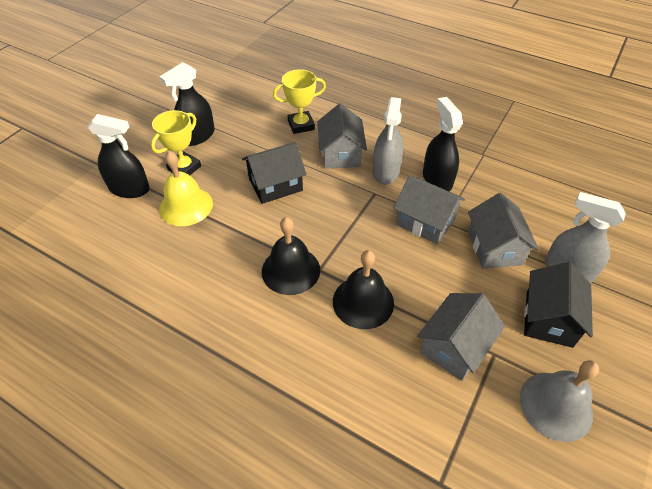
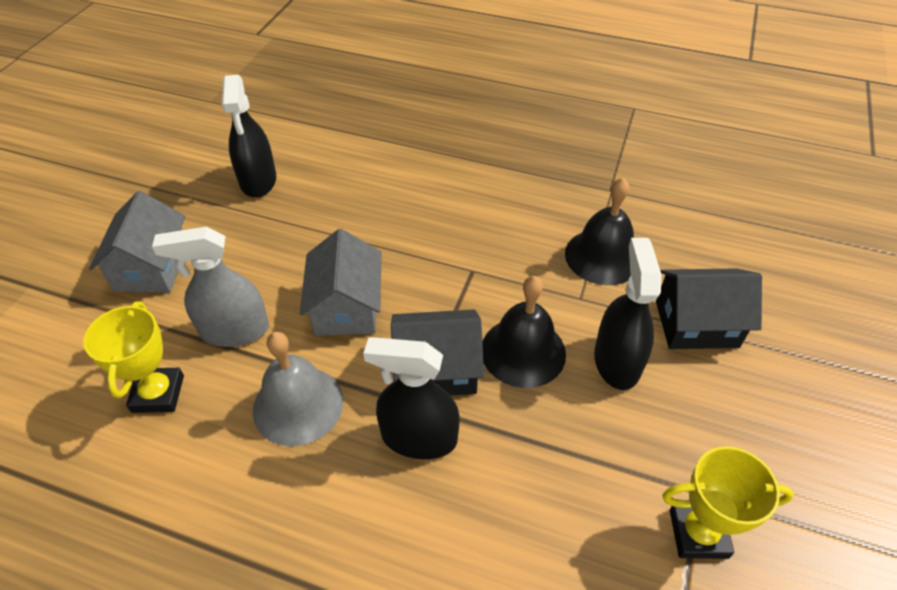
grey house: 4 -> 2
grey spray bottle: 2 -> 1
yellow bell: 1 -> 0

